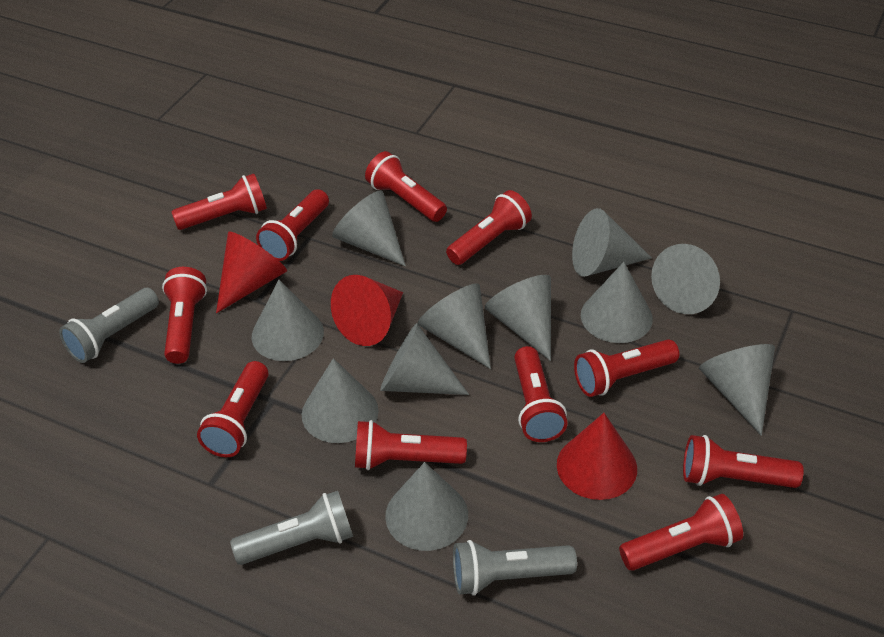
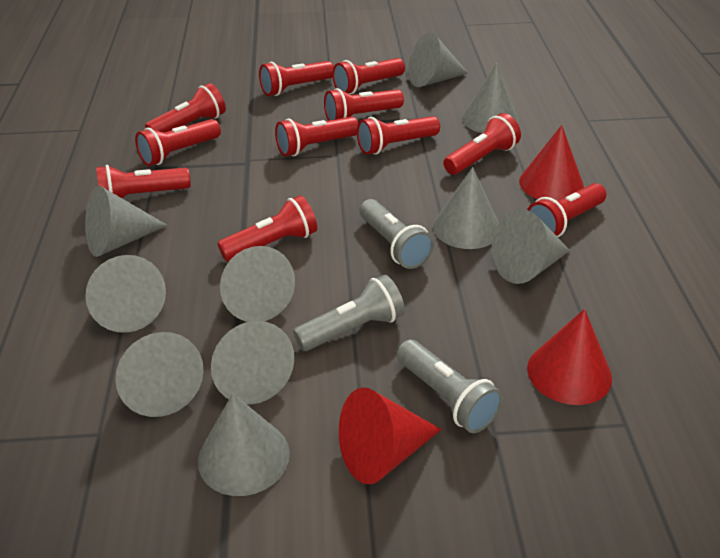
grey cone: 11 -> 10

